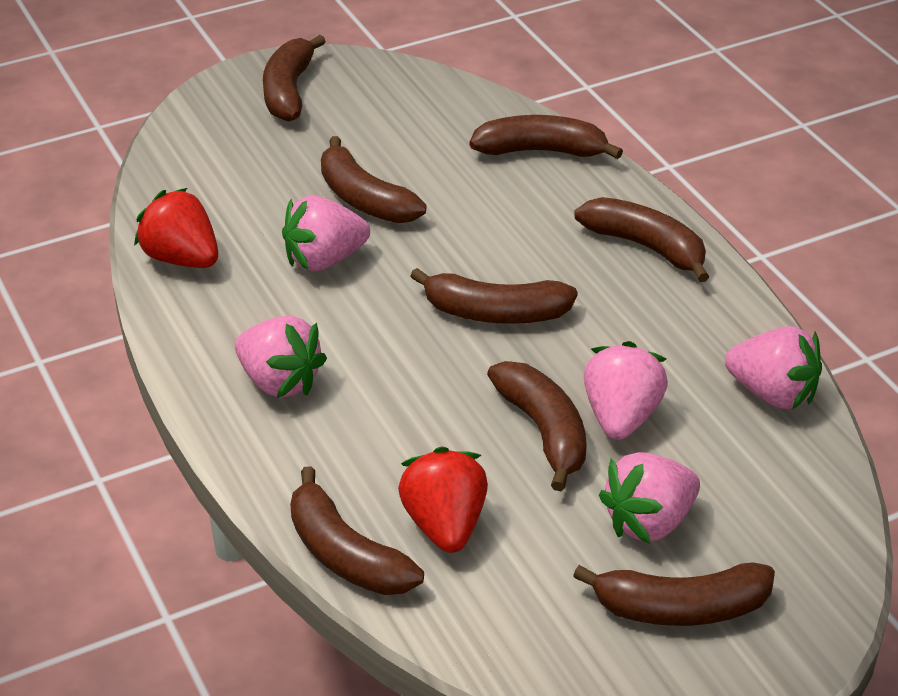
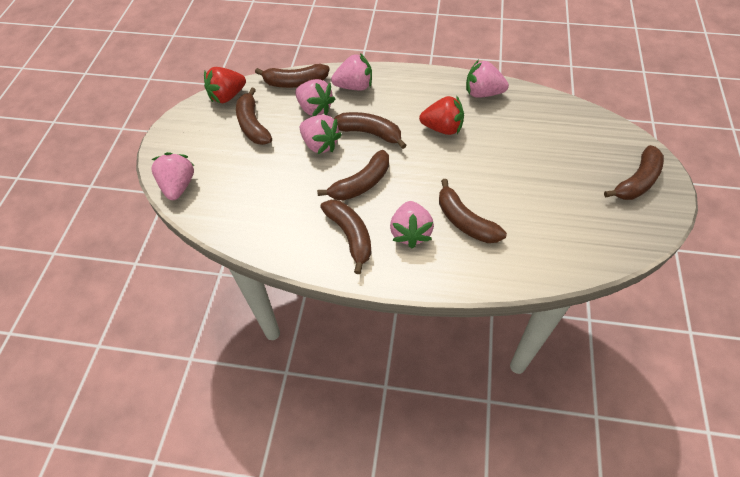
brown banana: 8 -> 7
pink strawberry: 5 -> 6

